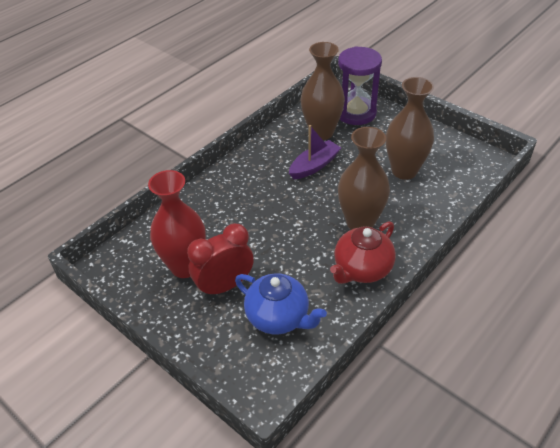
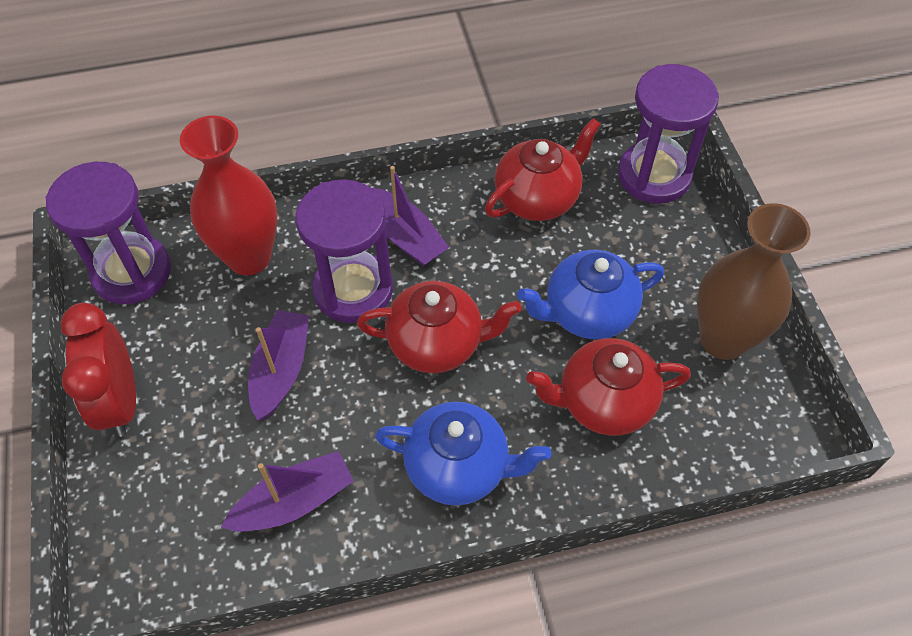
blue teapot: 1 -> 2
brown vase: 3 -> 1
purple boat: 1 -> 3
purple hourglass: 1 -> 3
red teapot: 1 -> 3

